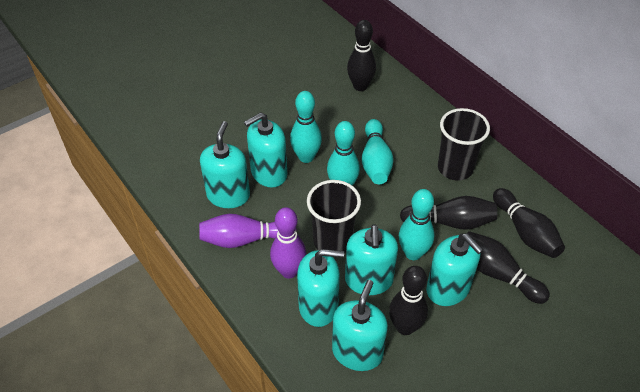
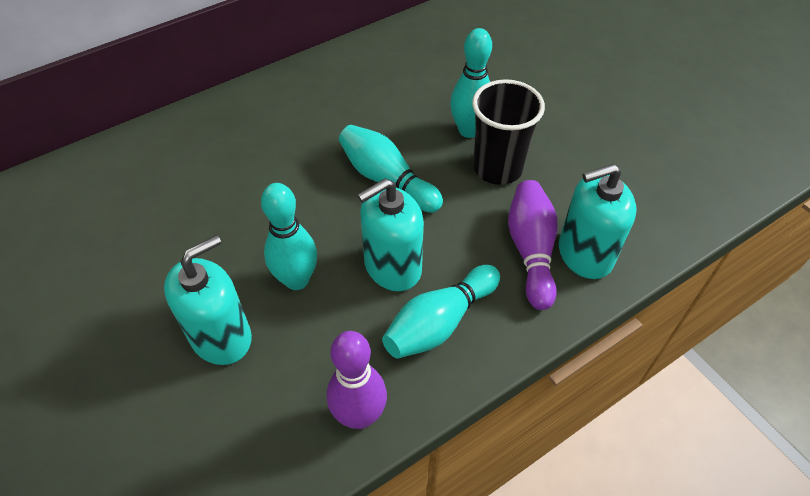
black bowling pin: 5 -> 0
black cup: 2 -> 1
turquoise soap dispenser: 6 -> 3

